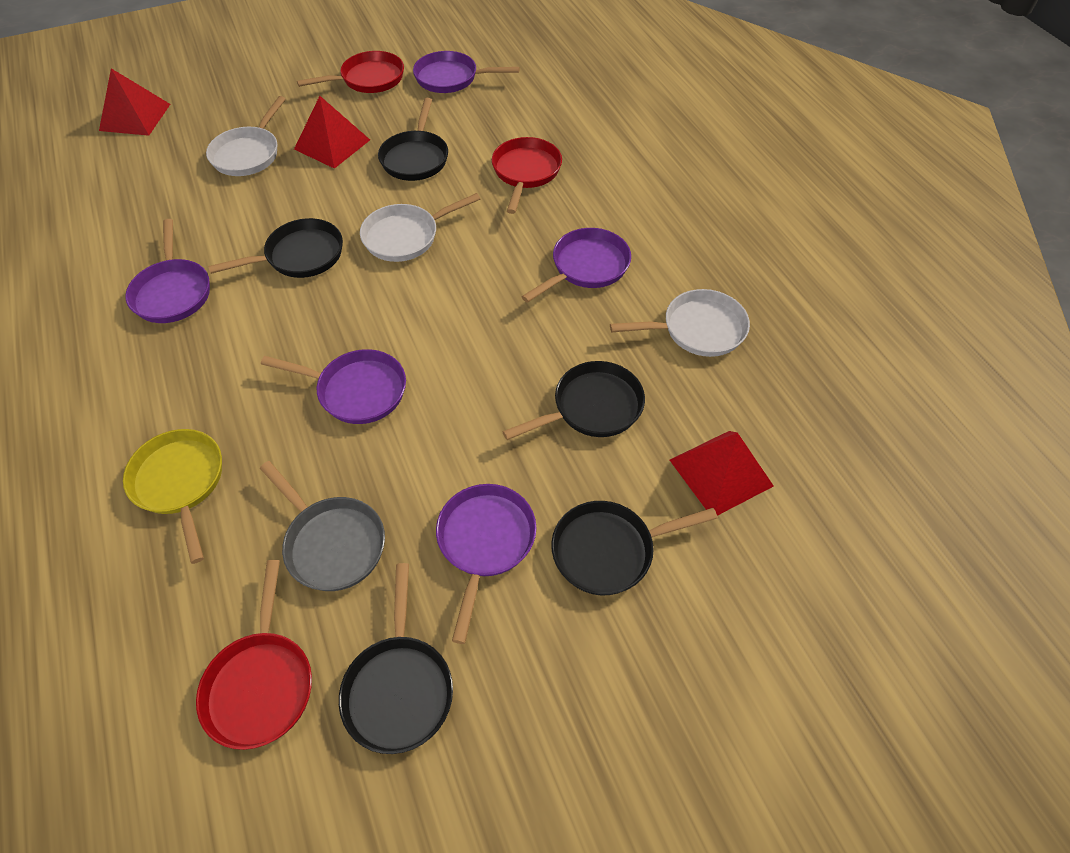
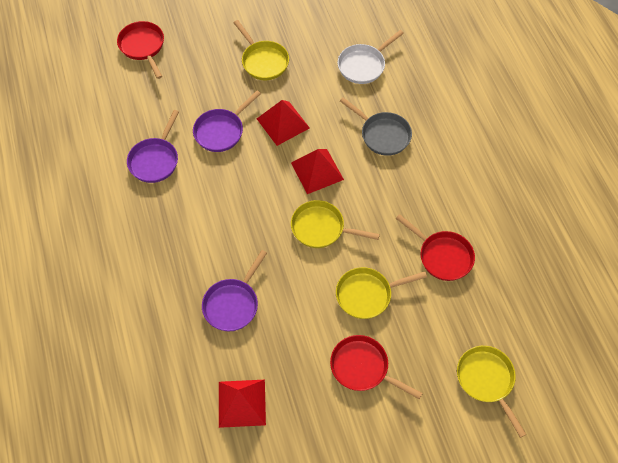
black pan: 5 -> 0
purple pan: 5 -> 3
white pan: 3 -> 1
yellow pan: 1 -> 4

